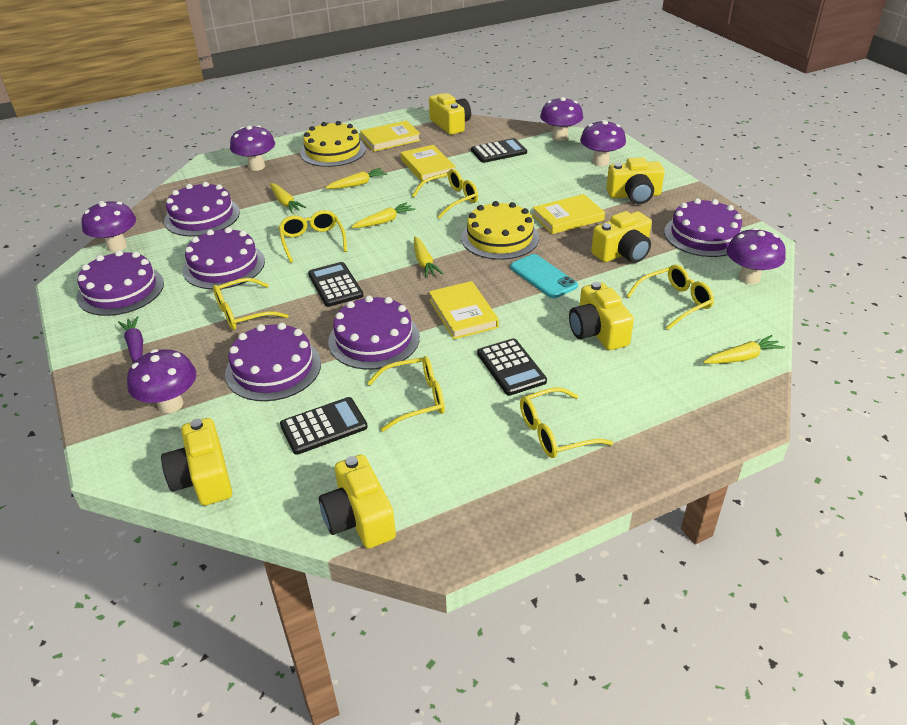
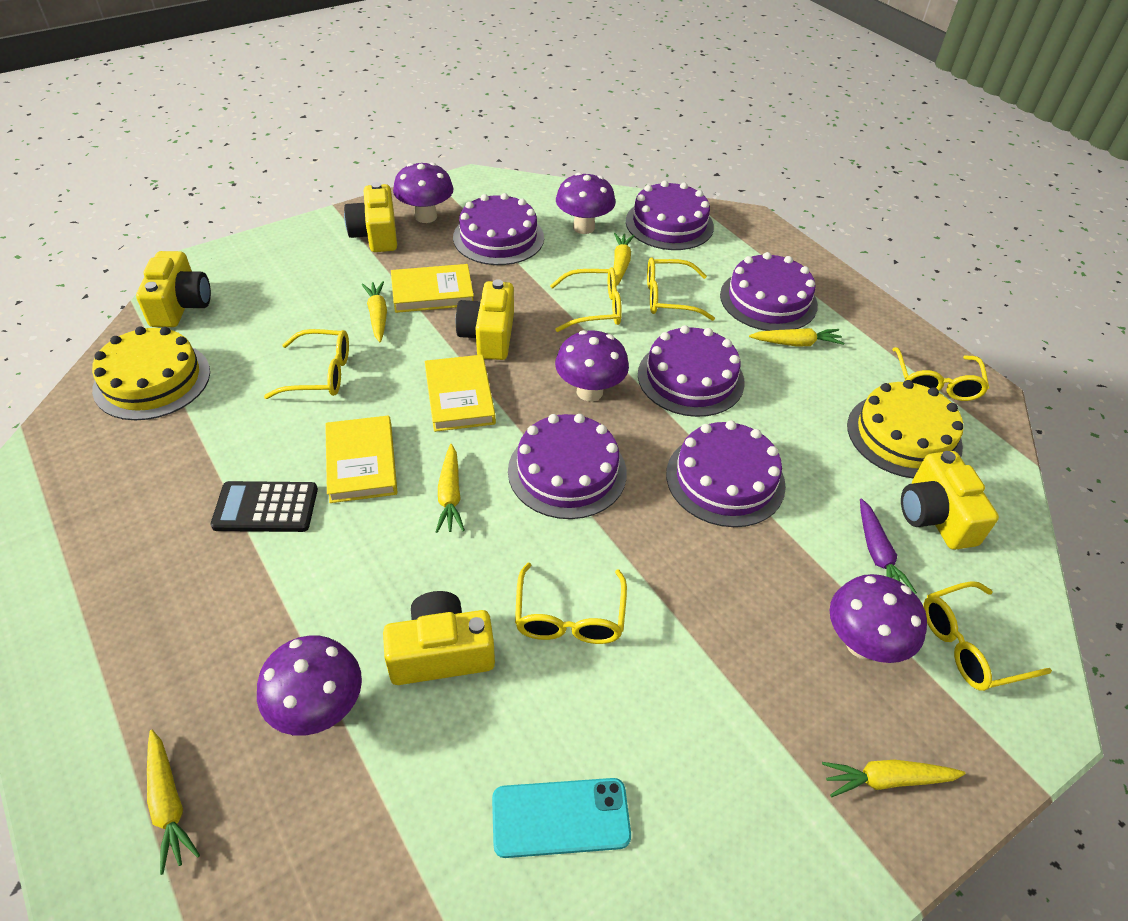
black calculator: 4 -> 1
purple mushroom: 6 -> 5
yellow book: 4 -> 3
yellow camera: 6 -> 5
yellow carrot: 5 -> 6

